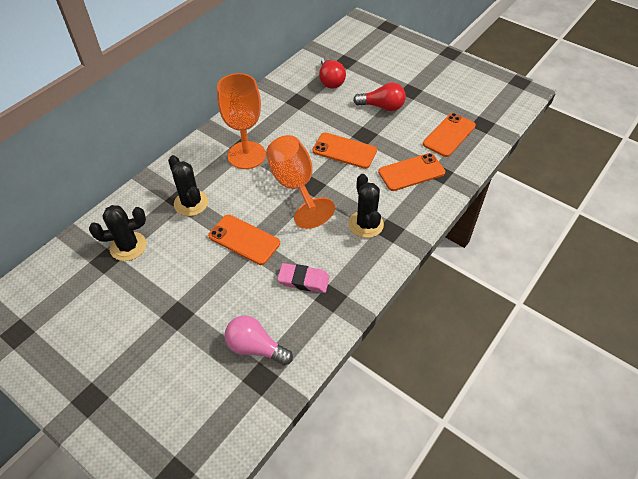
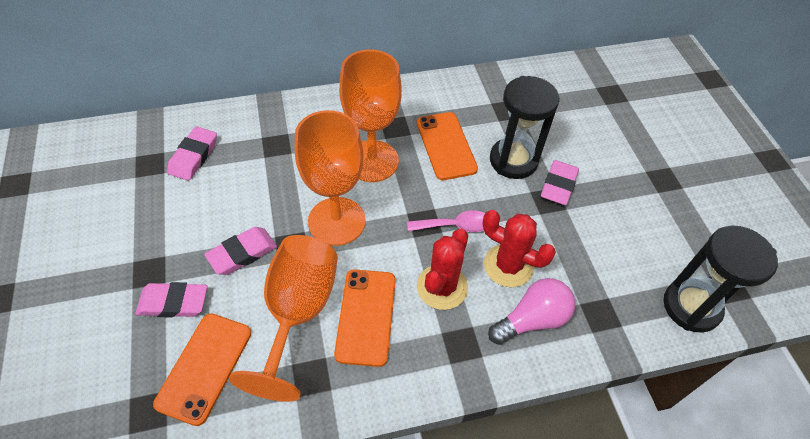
black cactus: 3 -> 0
black hourglass: 0 -> 2
orange goblet: 2 -> 3
orange phone: 4 -> 3
pink eraser: 1 -> 4
pink spoon: 0 -> 1
red cactus: 0 -> 2
red light bulb: 2 -> 0

